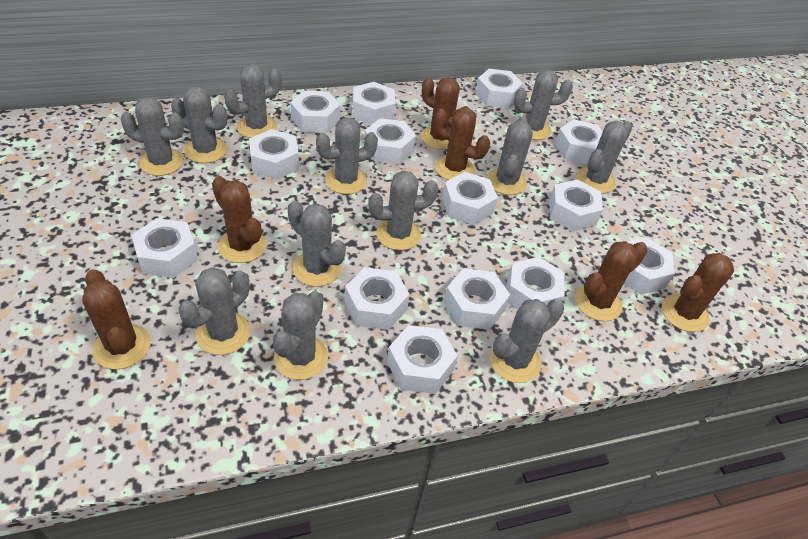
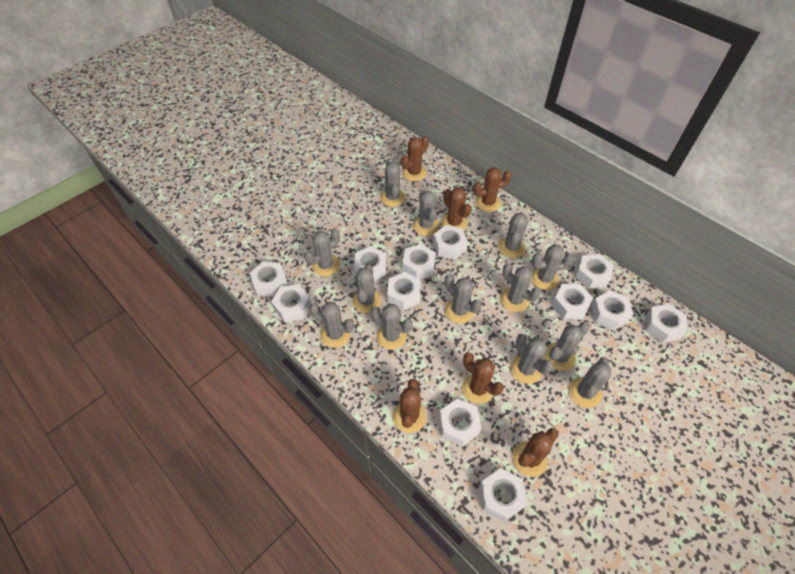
grey cactus: 12 -> 13
white nut: 14 -> 12

